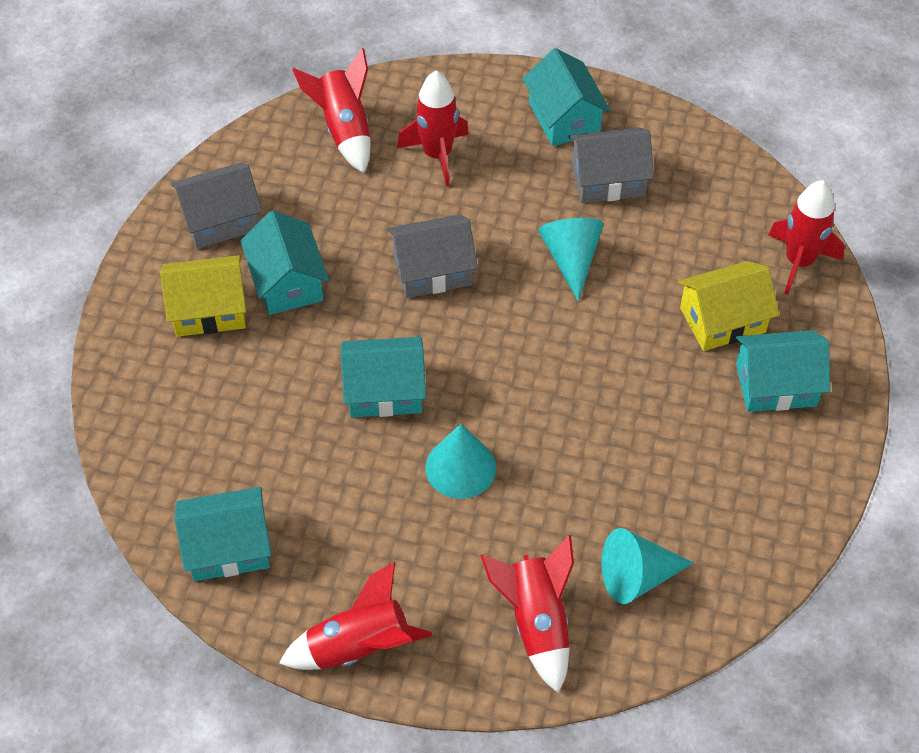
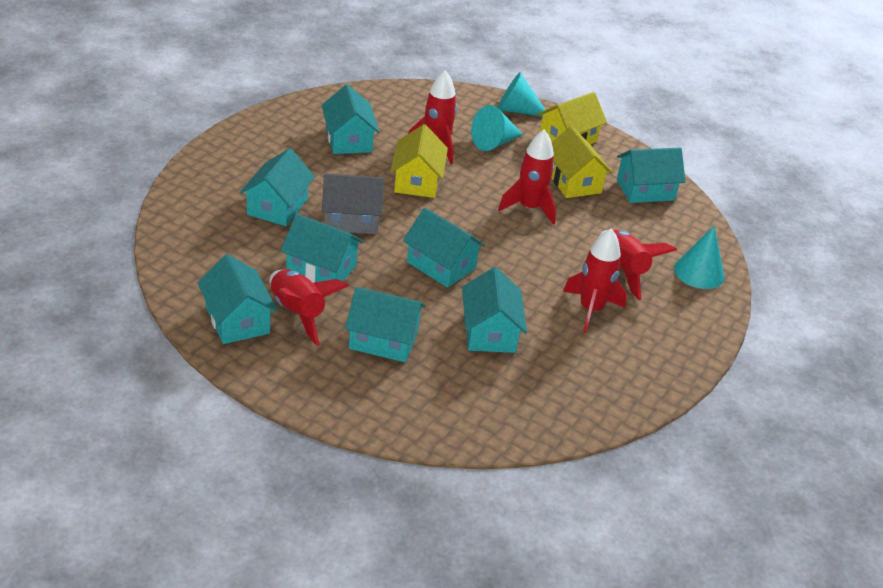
grey house: 3 -> 1
turquoise house: 5 -> 8
yellow house: 2 -> 3

